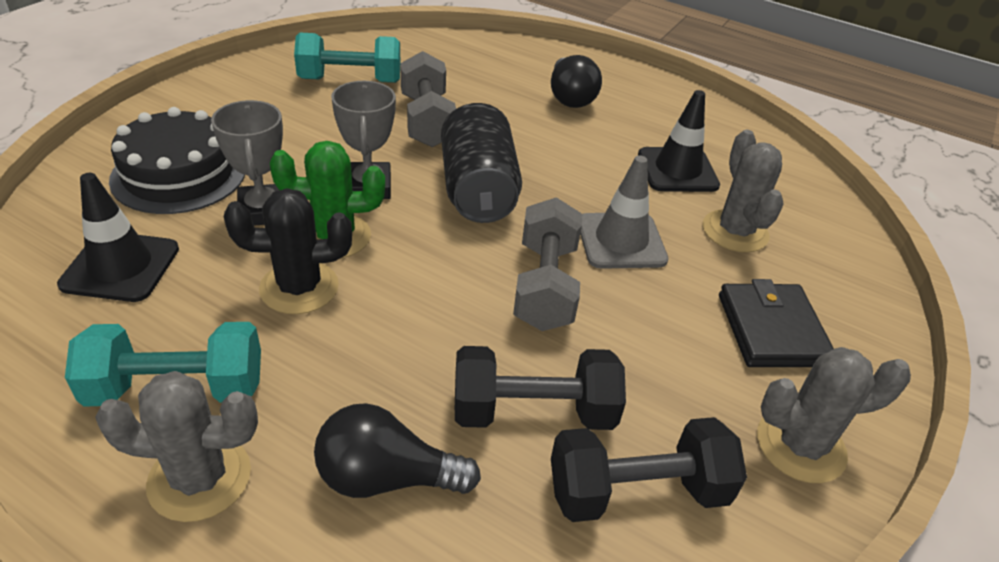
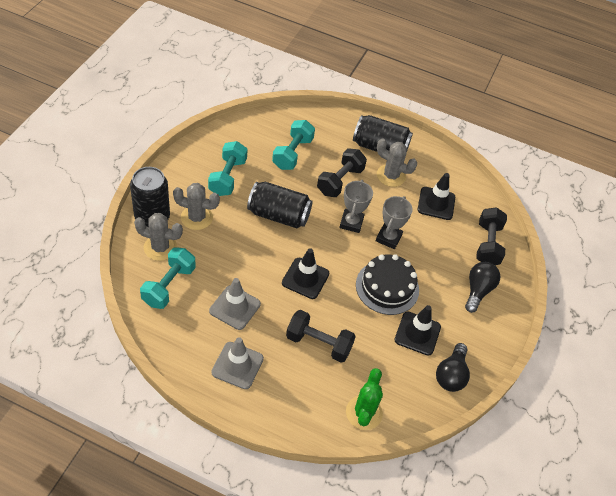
black cactus: 1 -> 0
black can: 1 -> 3
black dumbbell: 2 -> 3
black traffic cone: 2 -> 3
black wallet: 1 -> 0
grey dumbbell: 2 -> 0
grey traffic cone: 1 -> 2
turquoise dumbbell: 2 -> 3

